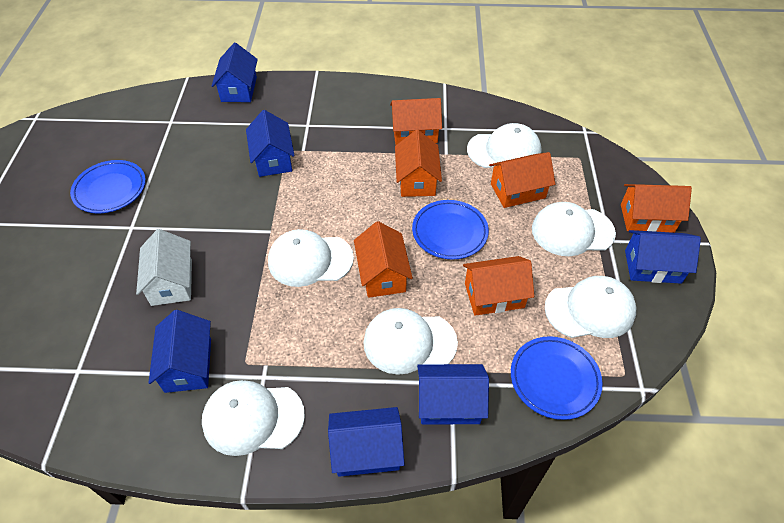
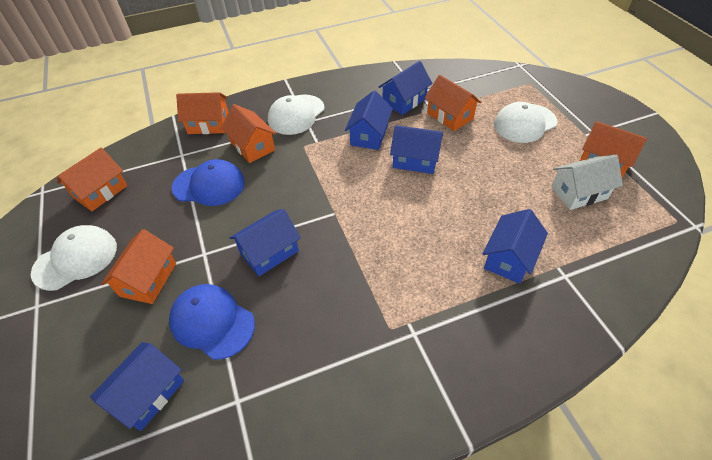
blue cap: 0 -> 2
blue plate: 3 -> 0
white cap: 6 -> 3

